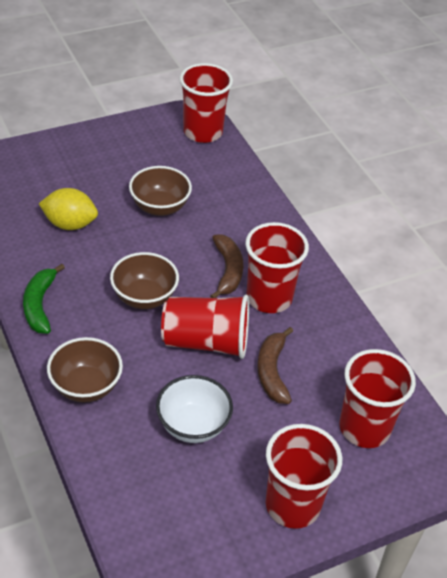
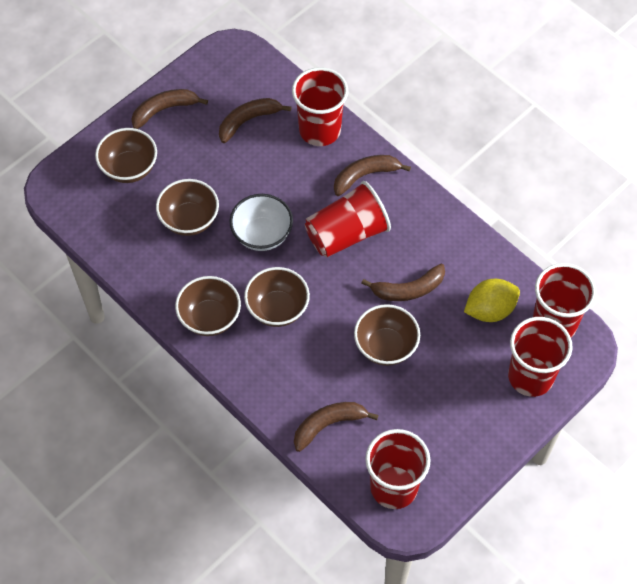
brown banana: 2 -> 5
brown bowl: 3 -> 5
green banana: 1 -> 0

